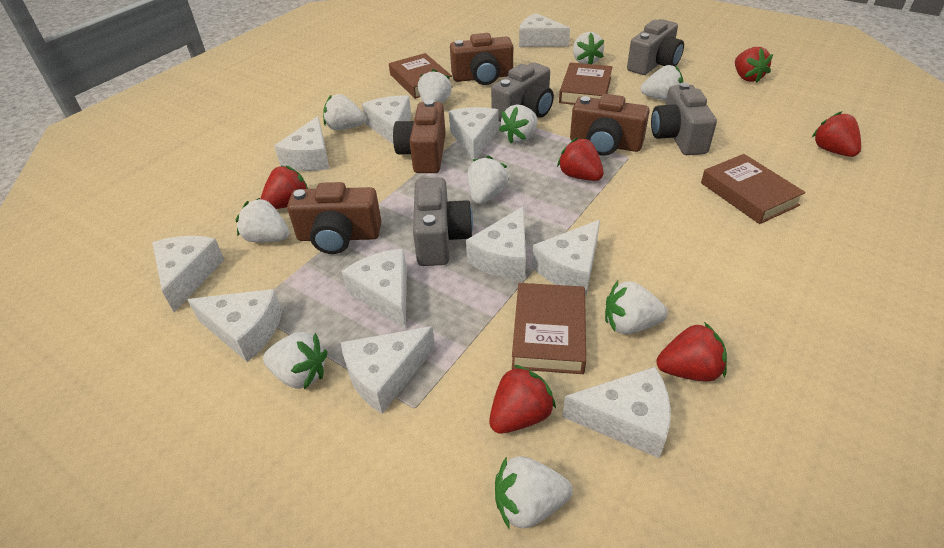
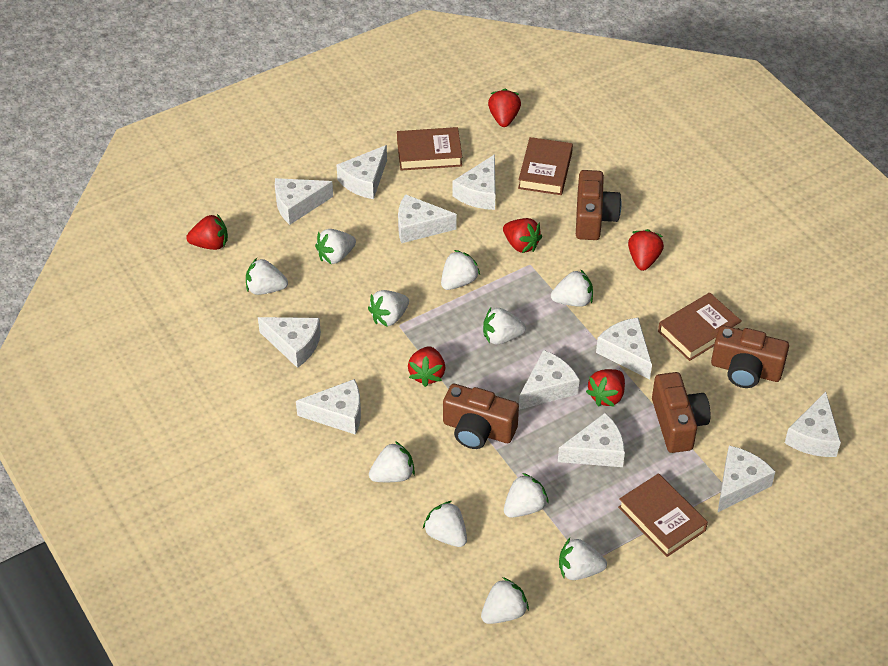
grey camera: 4 -> 0
white strawberry: 10 -> 11

